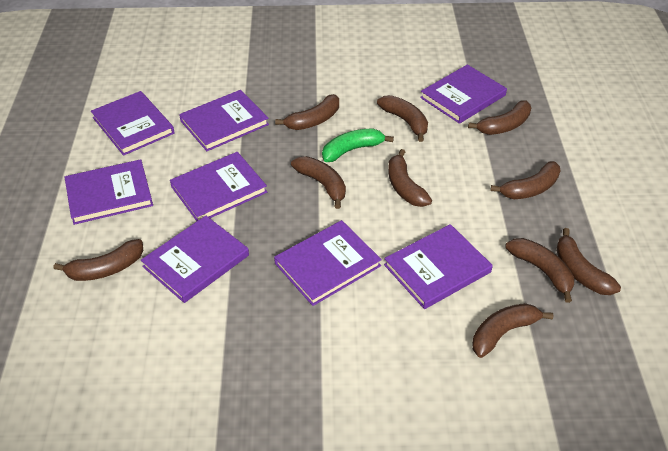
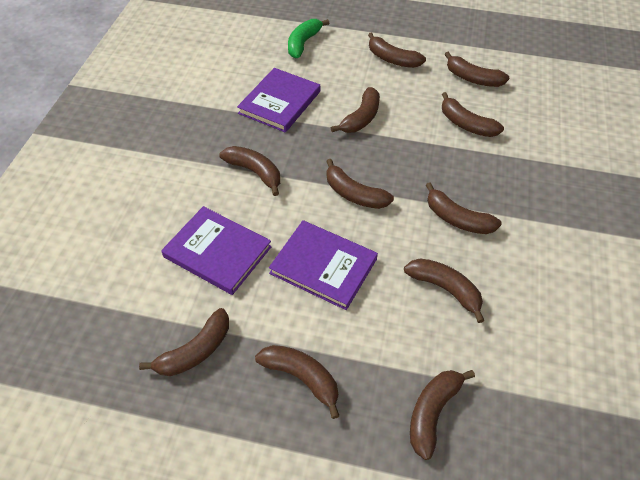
brown banana: 10 -> 11
purple book: 8 -> 3

